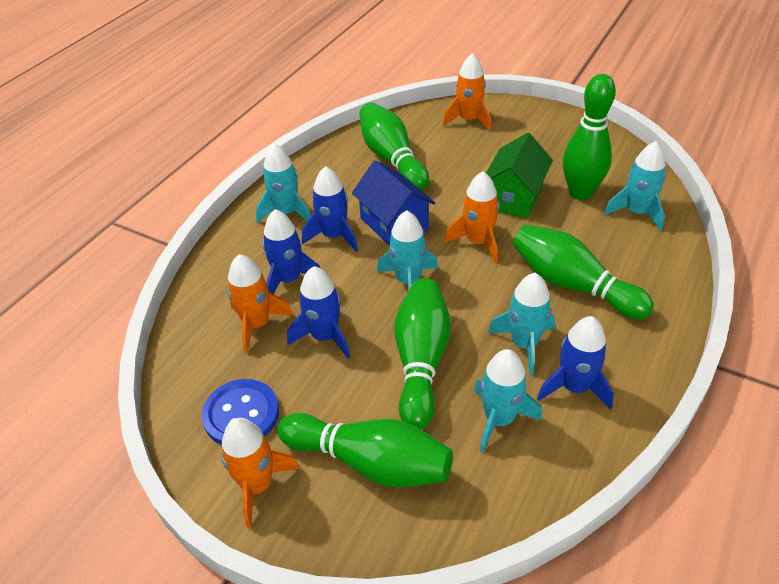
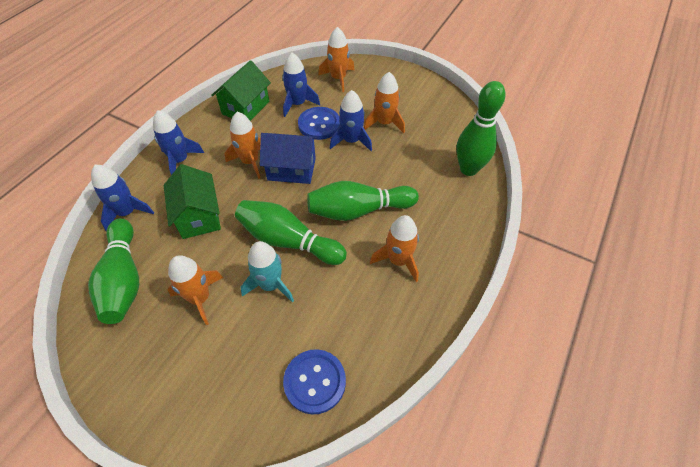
blue button: 1 -> 2
green bowling pin: 5 -> 4
green house: 1 -> 2
orange rocket: 4 -> 5
turquoise rocket: 5 -> 1

